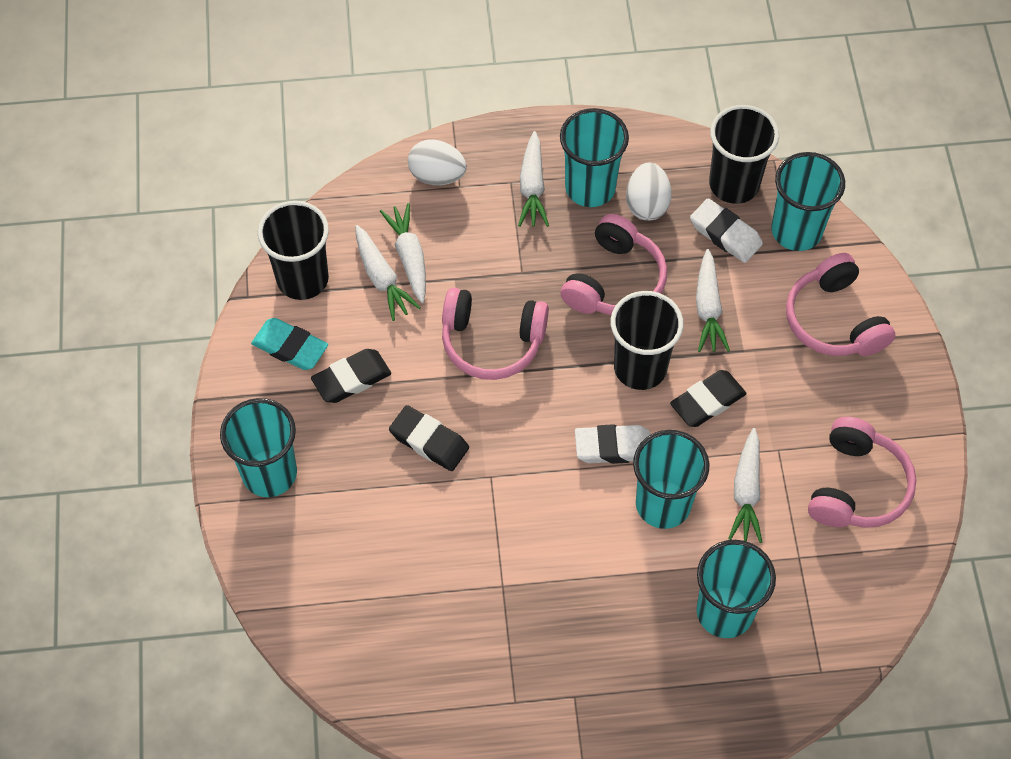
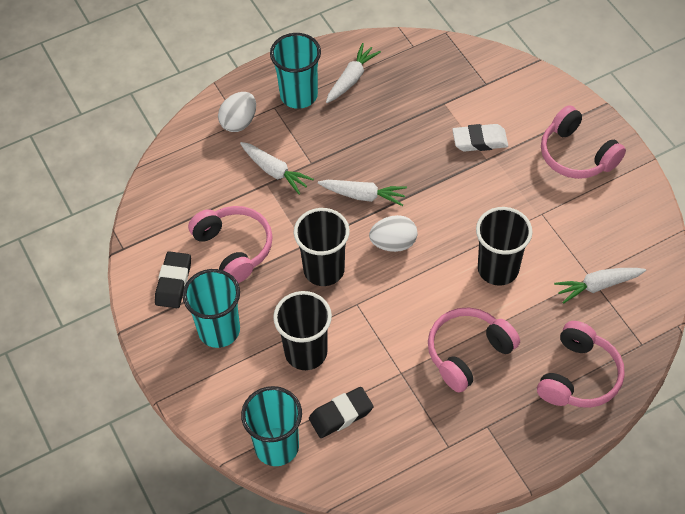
black eraser: 3 -> 2
turquoise cup: 5 -> 3
turquoise eraser: 1 -> 0
white carrot: 5 -> 4
white eraser: 2 -> 1

